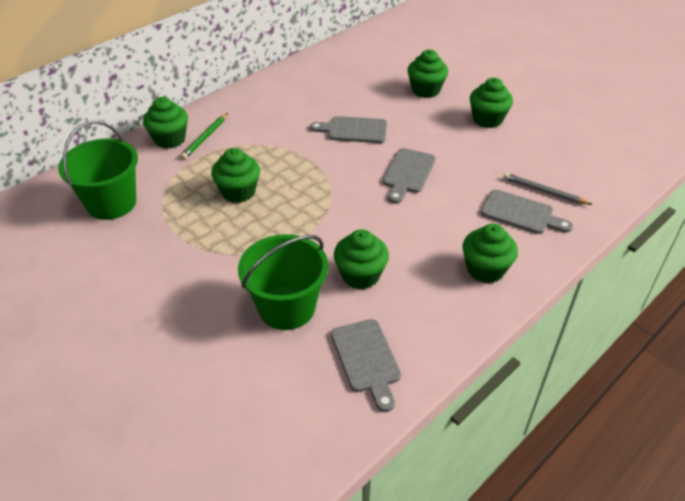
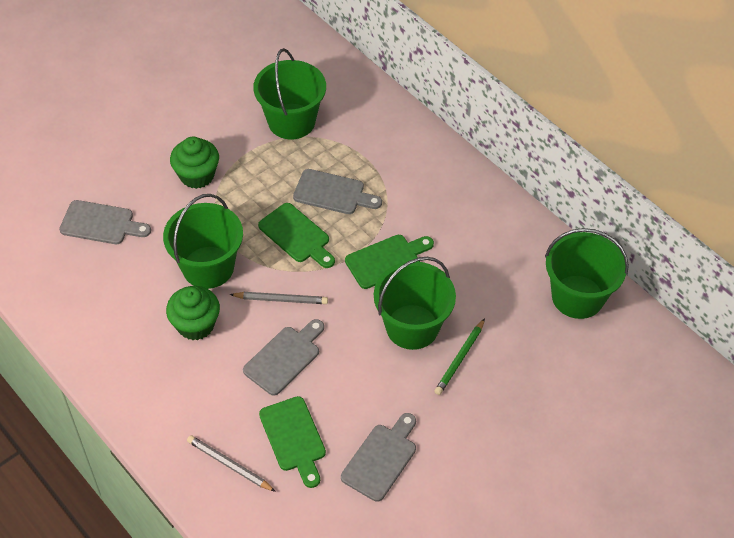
green bucket: 2 -> 4
green cupcake: 6 -> 2
green cutting board: 0 -> 3
grey pencil: 1 -> 2

